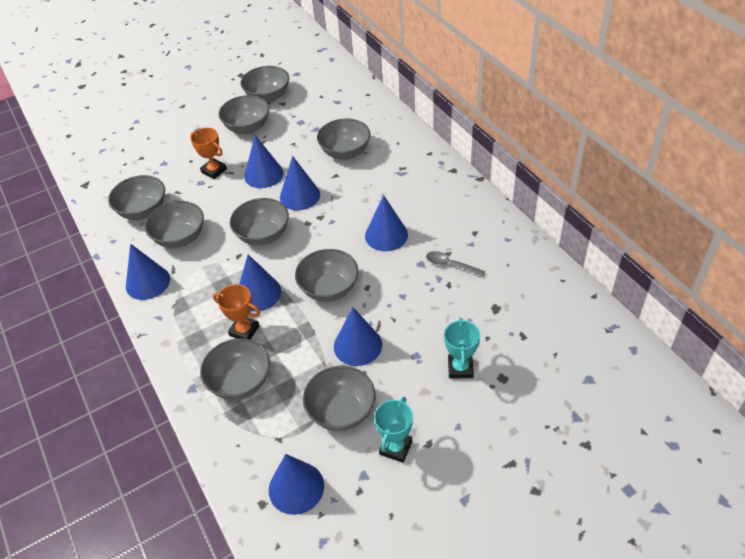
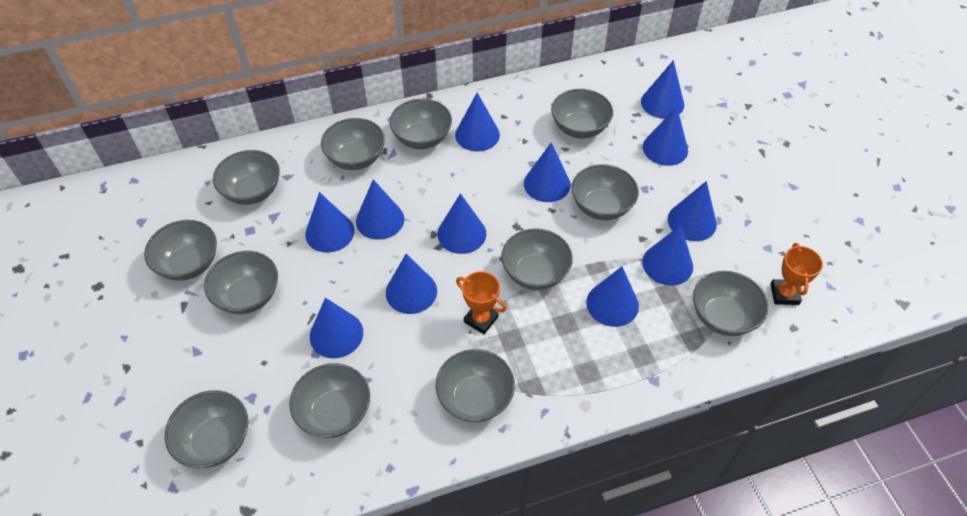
blue cone: 7 -> 12
grey bowl: 9 -> 12
grey spoon: 1 -> 0
turquoise trophy: 2 -> 0

